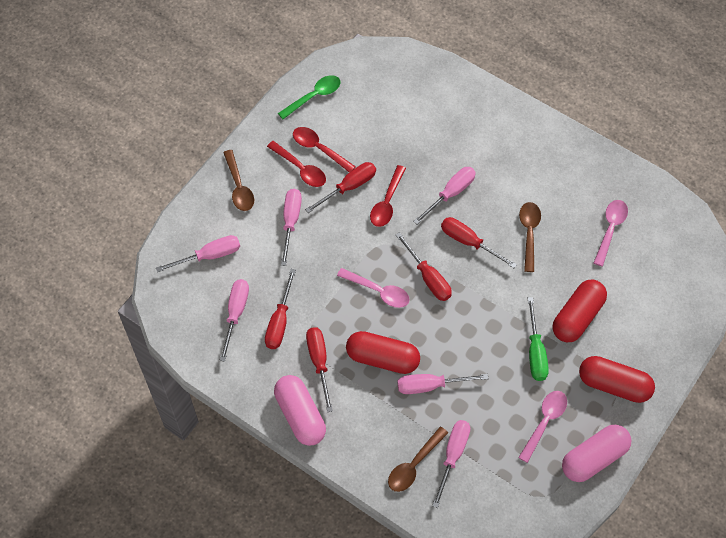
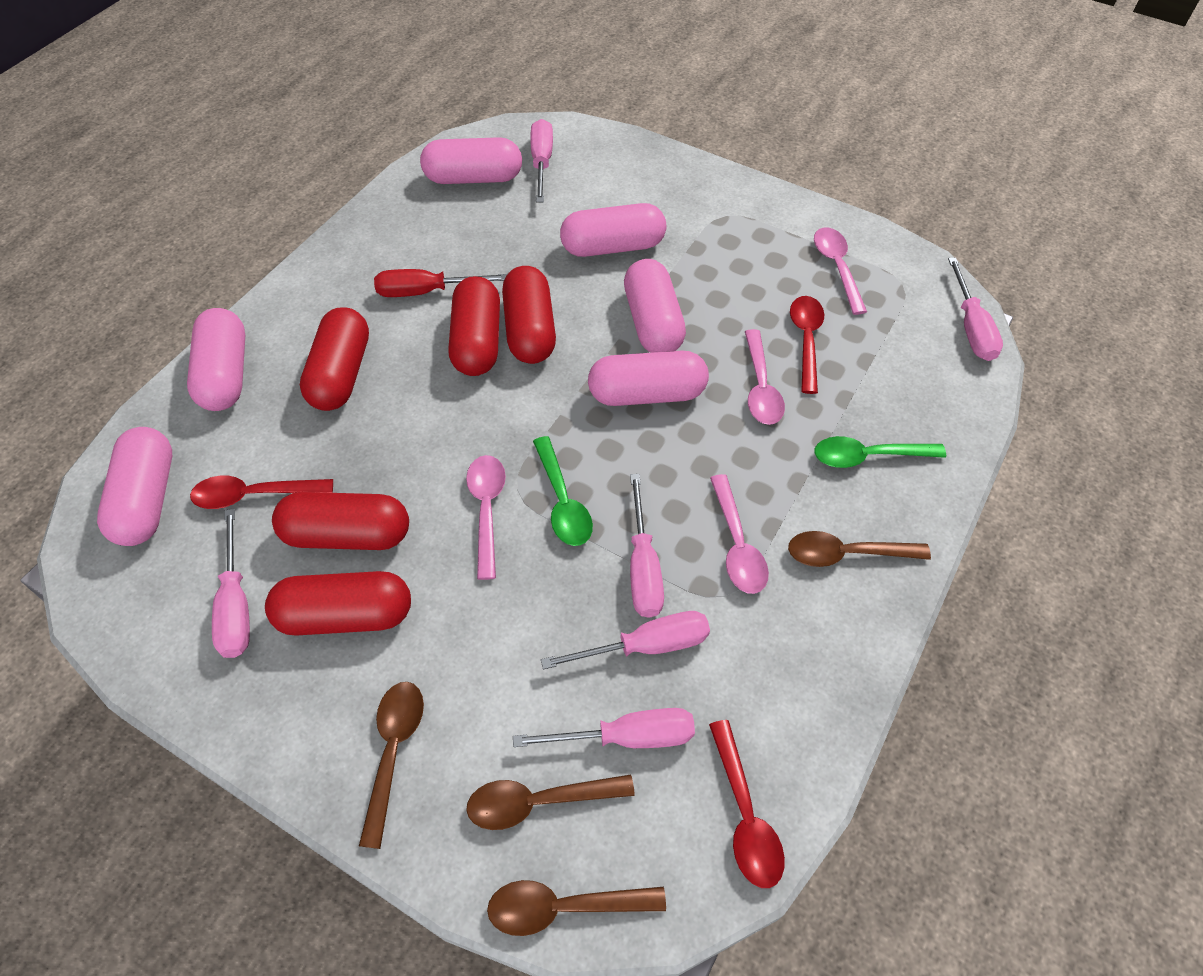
brown spoon: 3 -> 4
green screwdriver: 1 -> 0
green spoon: 1 -> 2
pink capsule: 2 -> 6
pink spoon: 3 -> 4
red capsule: 3 -> 5
red screwdriver: 5 -> 1

